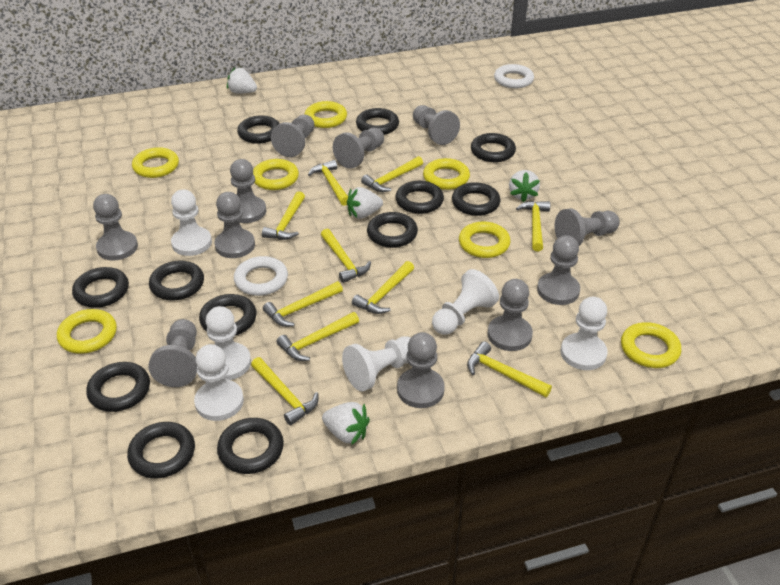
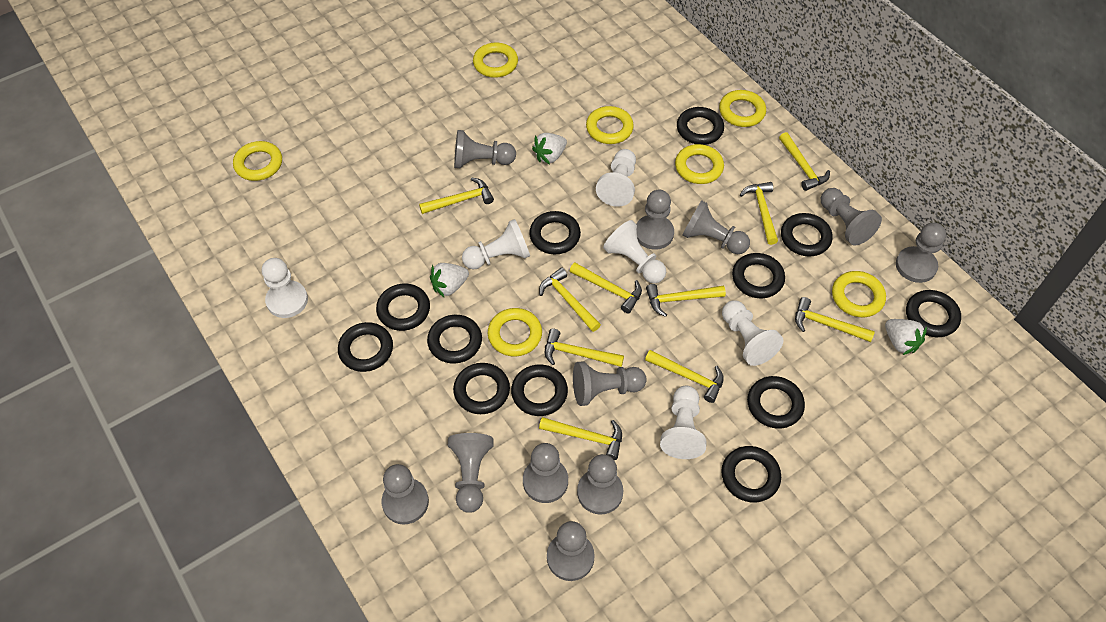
white ring: 2 -> 0
white strawberry: 4 -> 3

